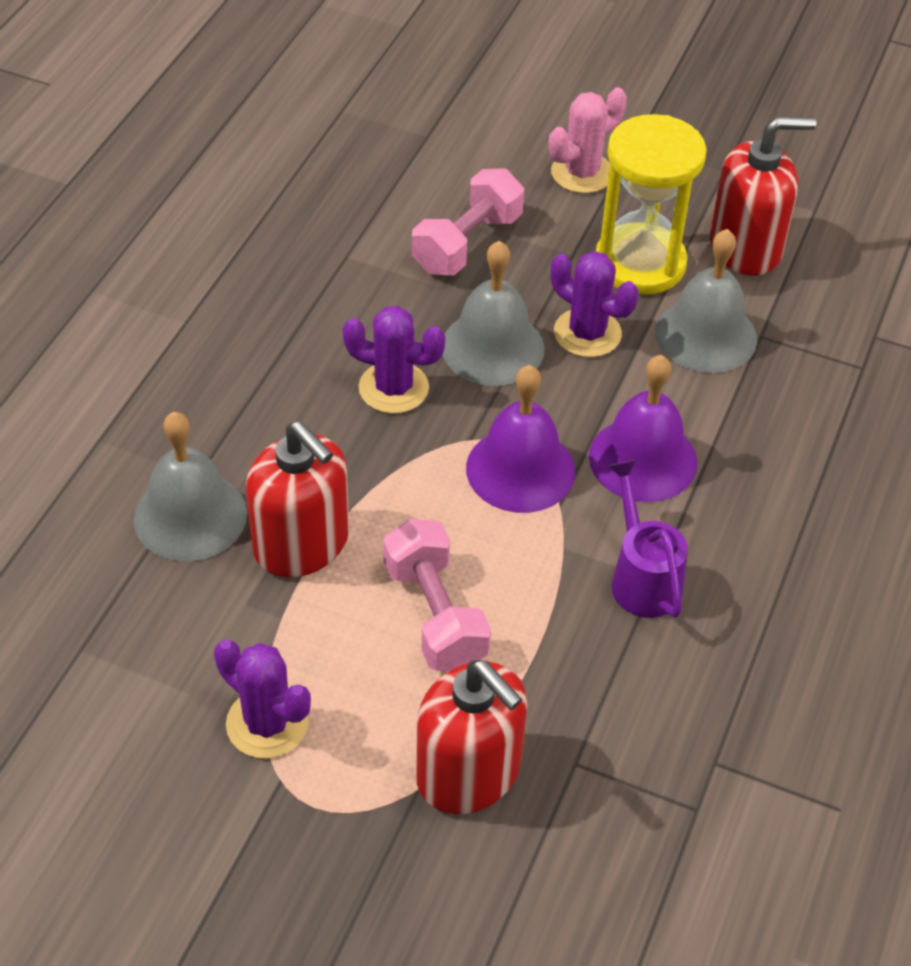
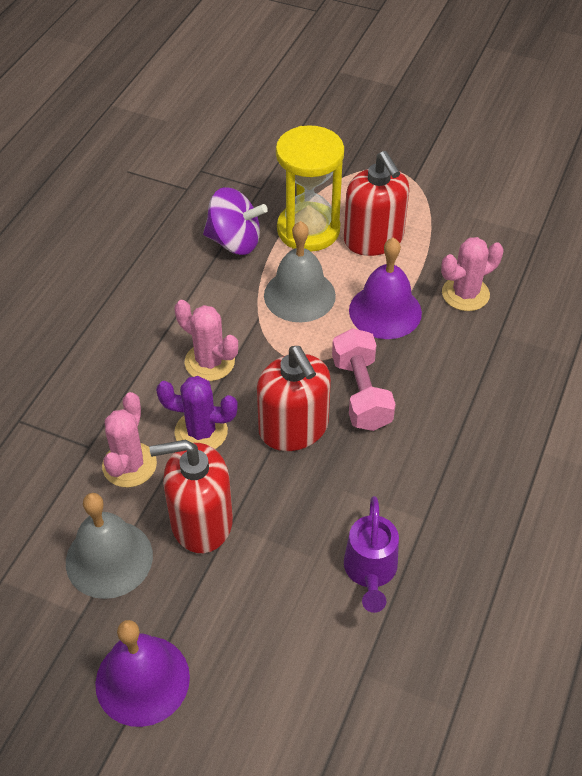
grey bell: 3 -> 2
pink cactus: 1 -> 3
pink dumbbell: 2 -> 1
purple cactus: 3 -> 1
purple spinning top: 0 -> 1

